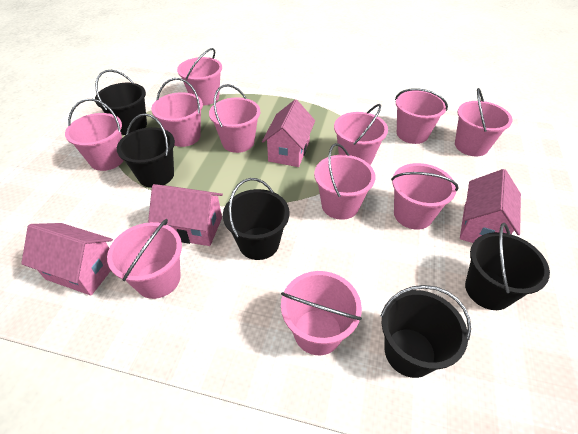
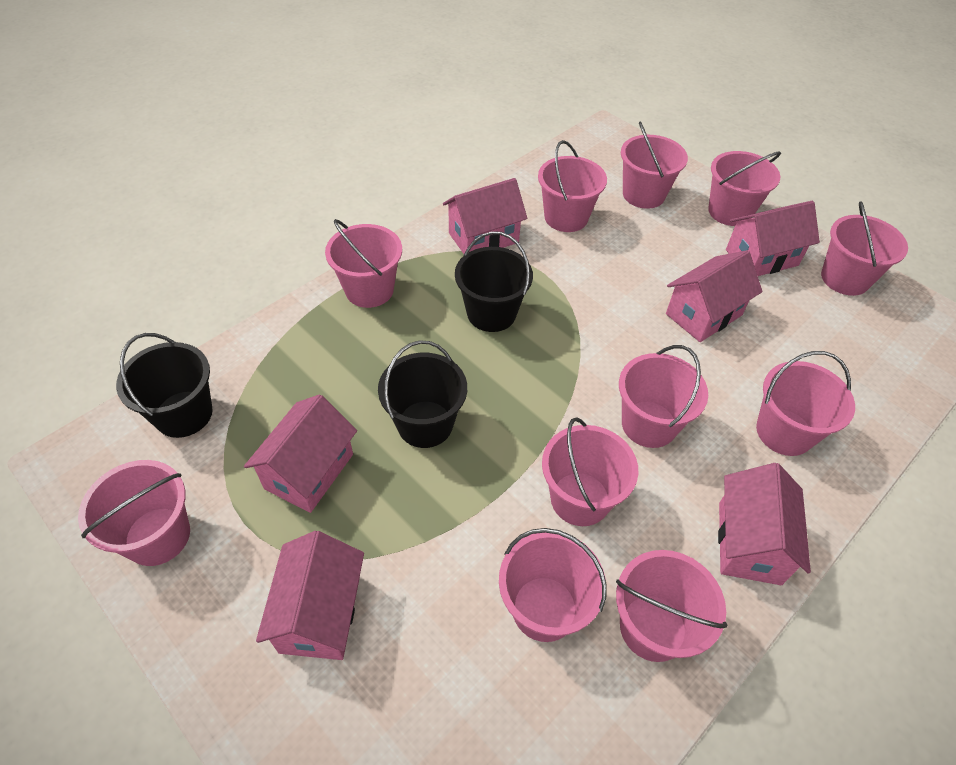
black bucket: 5 -> 3
pink house: 4 -> 6

